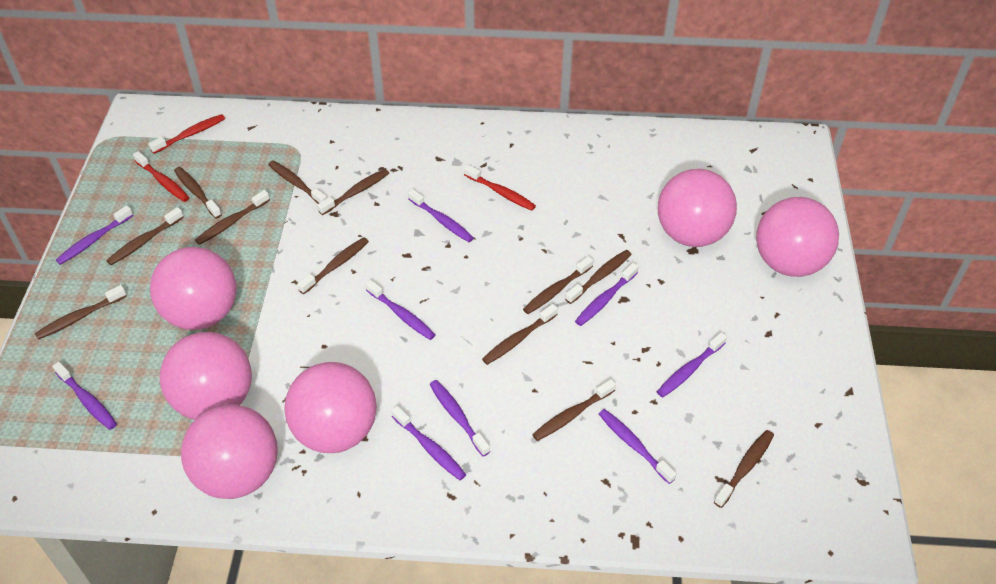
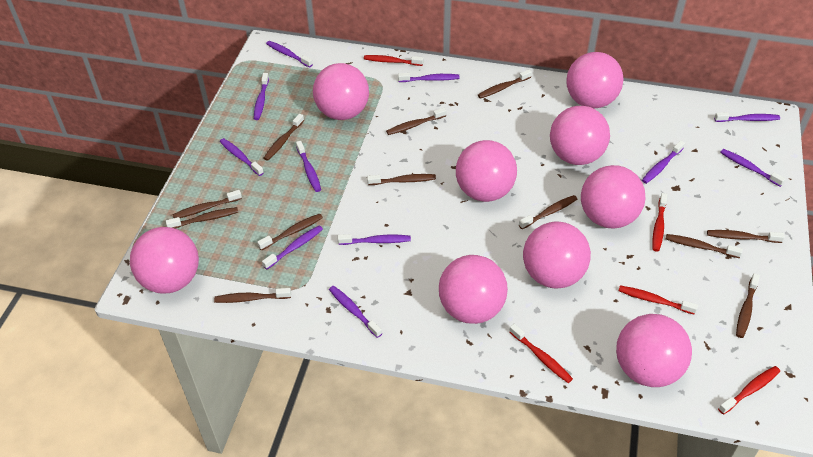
pink ball: 6 -> 9
purple toothbrush: 9 -> 11
red toothbrush: 3 -> 5

